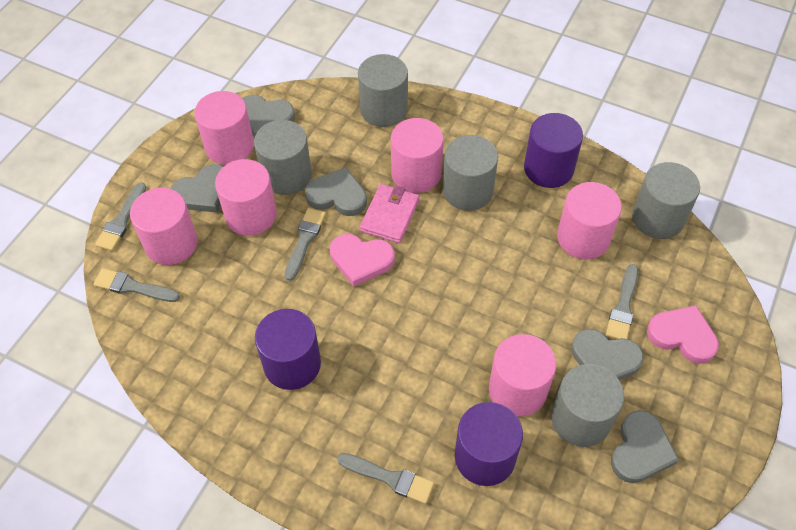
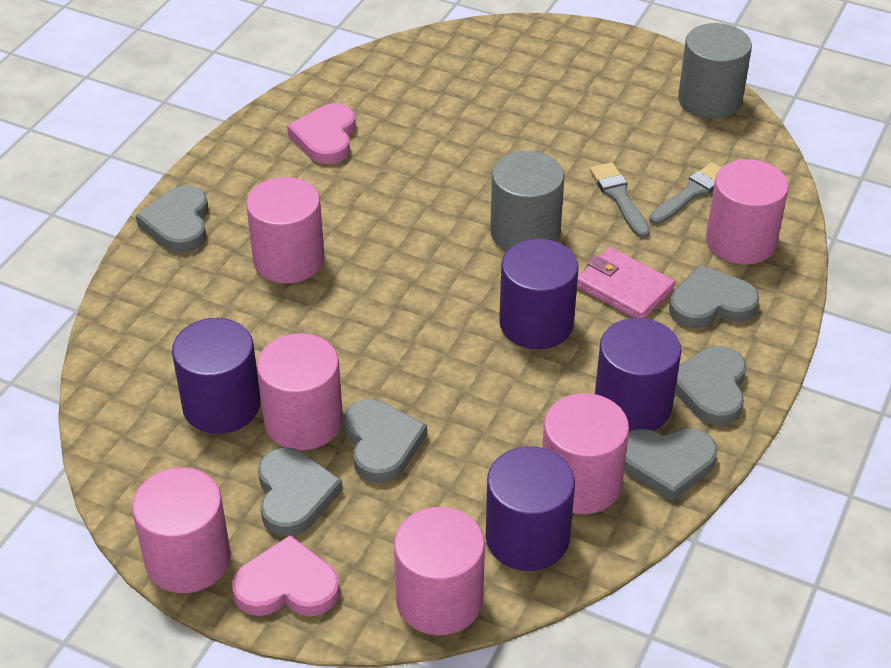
grey brush: 5 -> 2
grey cylinder: 5 -> 2
grey heart: 5 -> 6
purple cylinder: 3 -> 4

